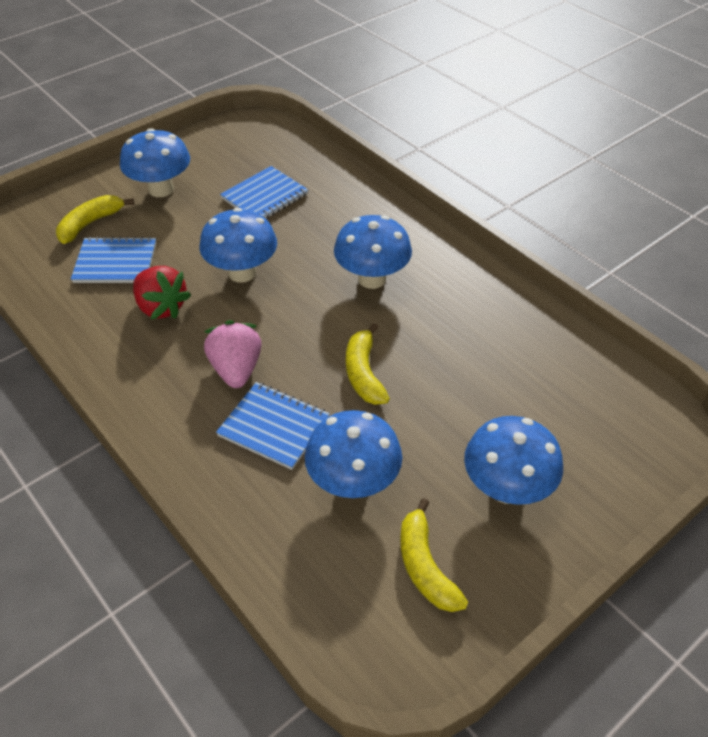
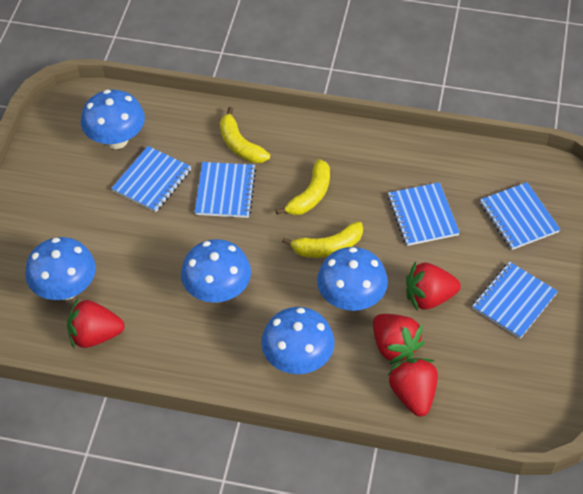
blue notebook: 3 -> 5
pink strawberry: 1 -> 0
red strawberry: 1 -> 4

